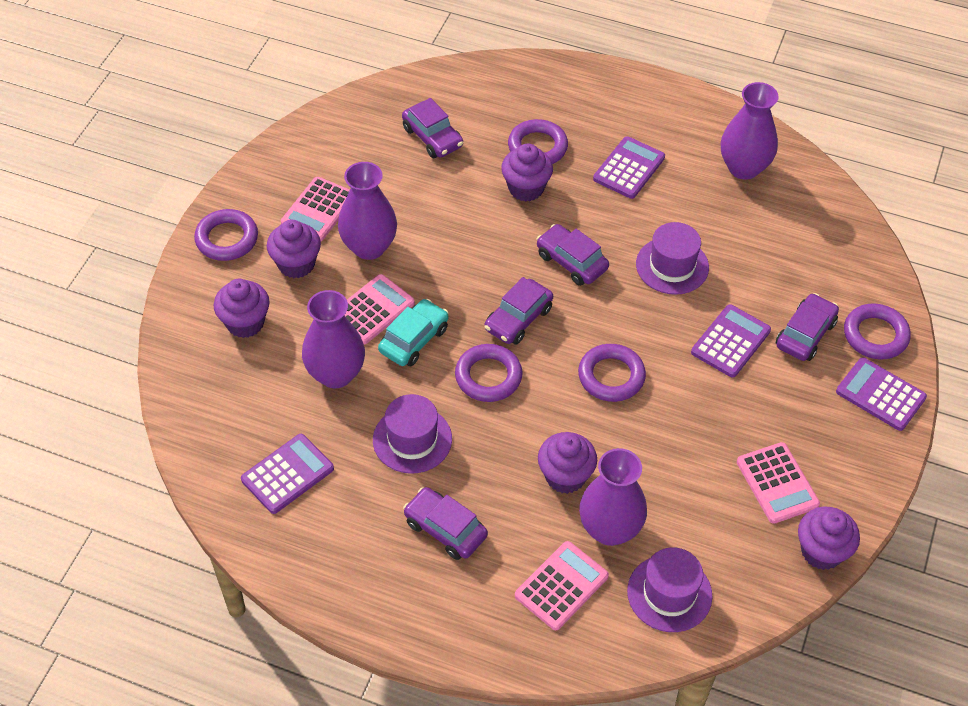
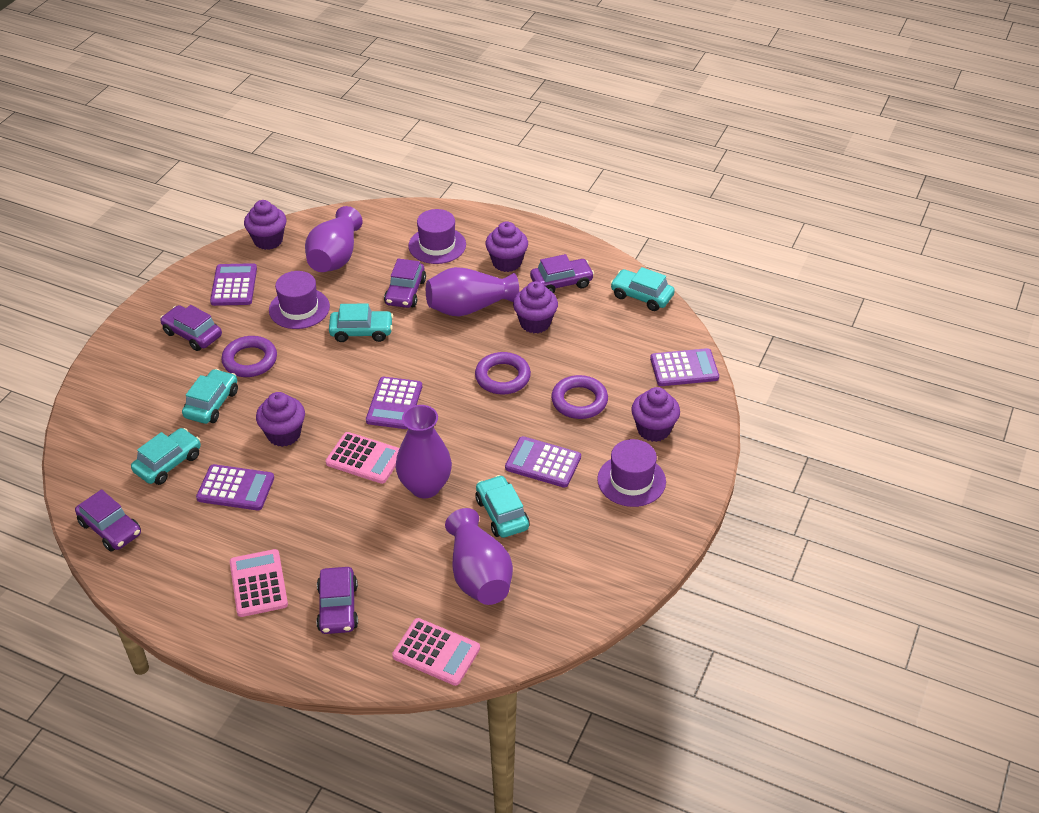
pink calculator: 4 -> 3
purple calculator: 4 -> 5
purple ring: 5 -> 3
turquoise car: 1 -> 5

